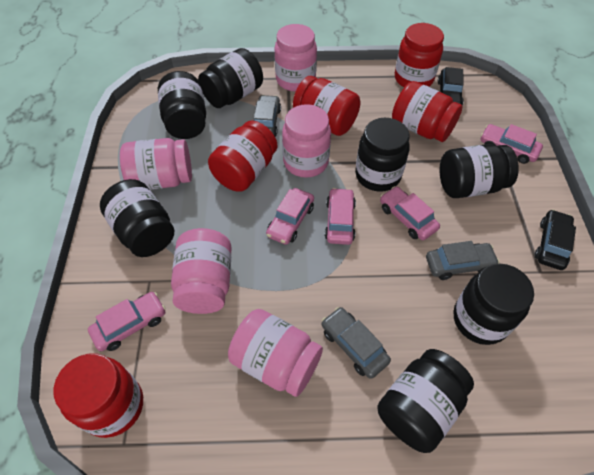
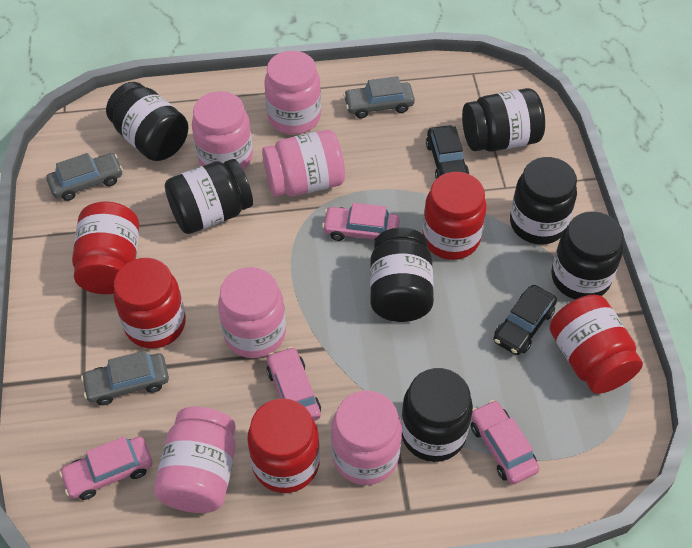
pink car: 5 -> 4
pink jar: 5 -> 6

